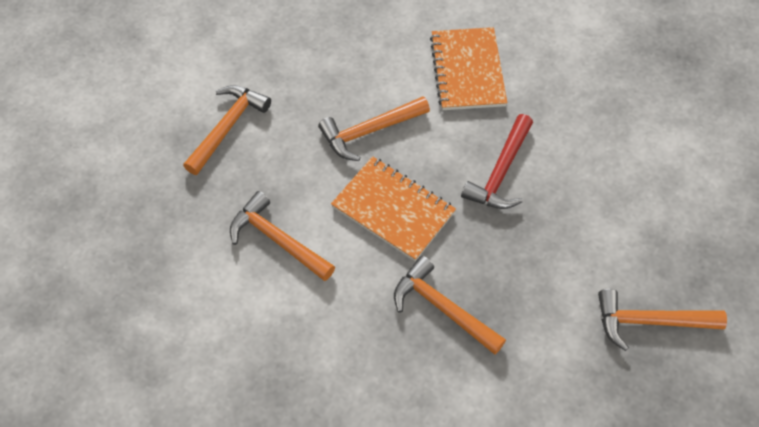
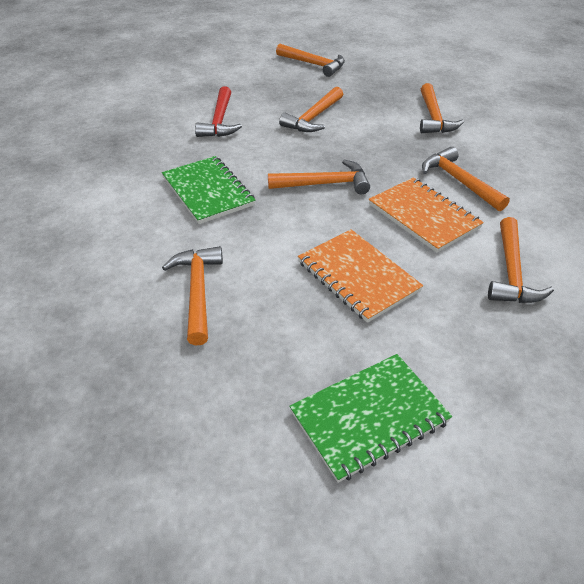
green notebook: 0 -> 2
orange hammer: 5 -> 7

